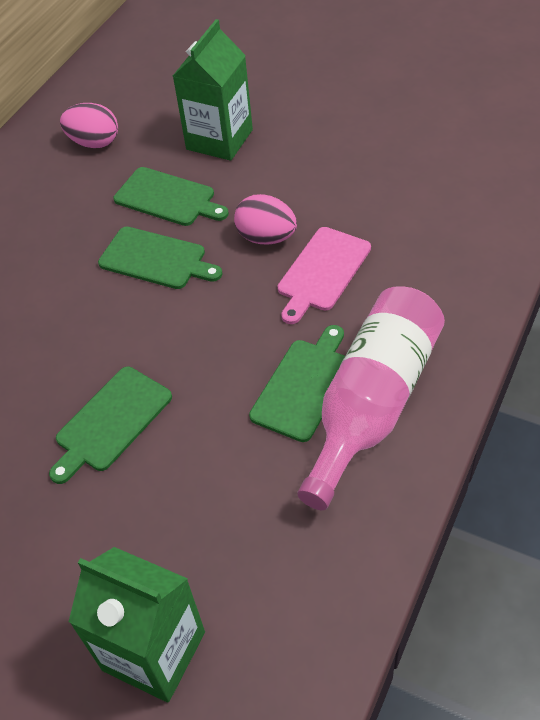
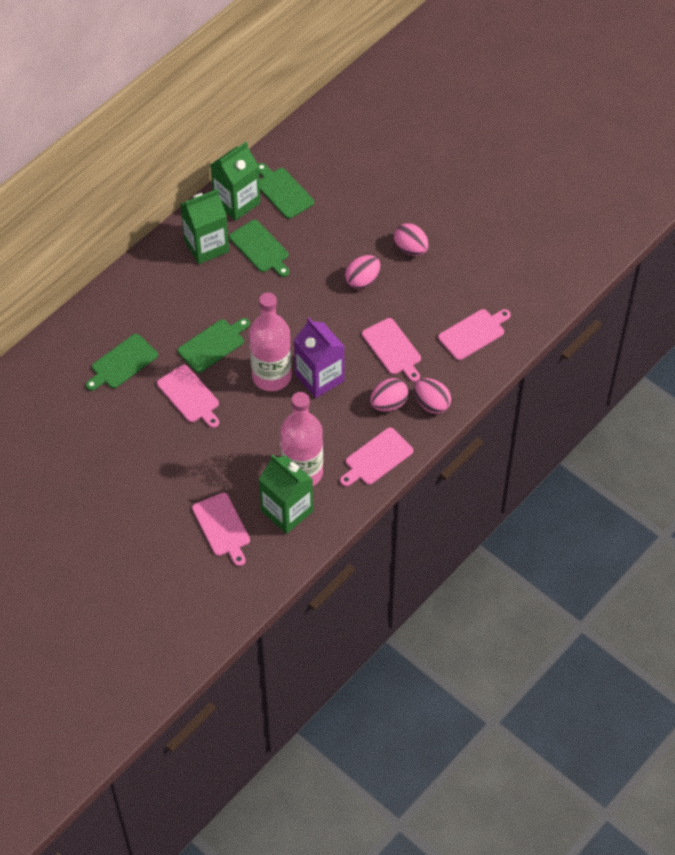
green carton: 2 -> 3
pink bottle: 1 -> 2
pink cutting board: 1 -> 5
pink egg: 2 -> 4
purple carton: 0 -> 1

